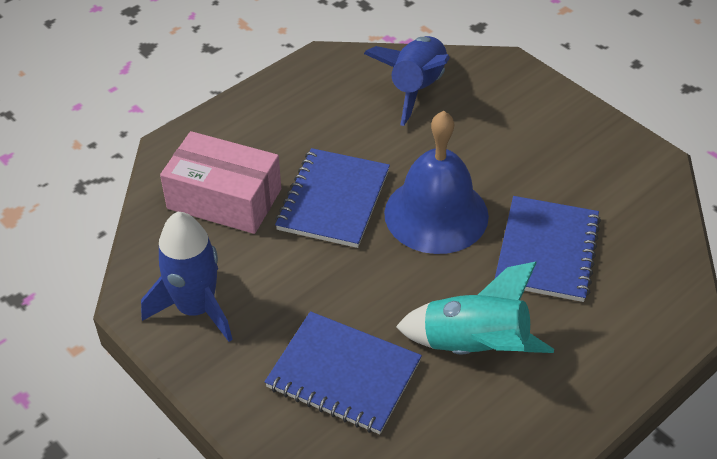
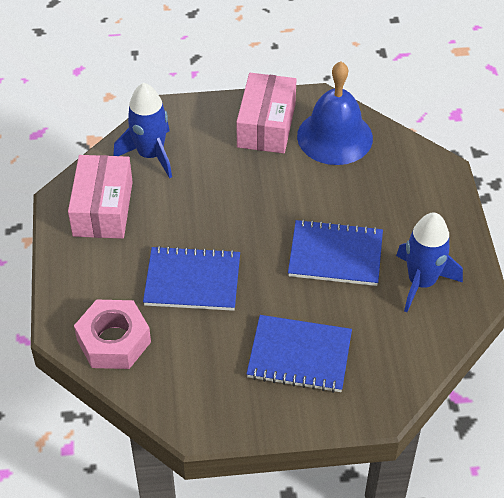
pink box: 1 -> 2
pink nut: 0 -> 1
turquoise rocket: 1 -> 0

